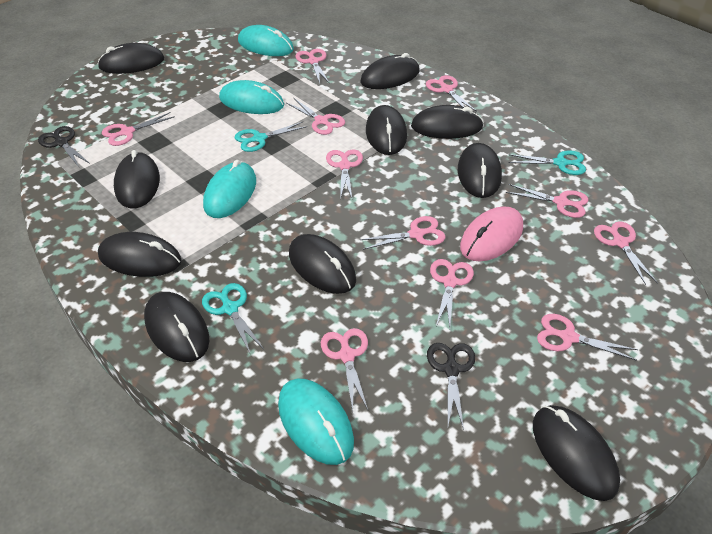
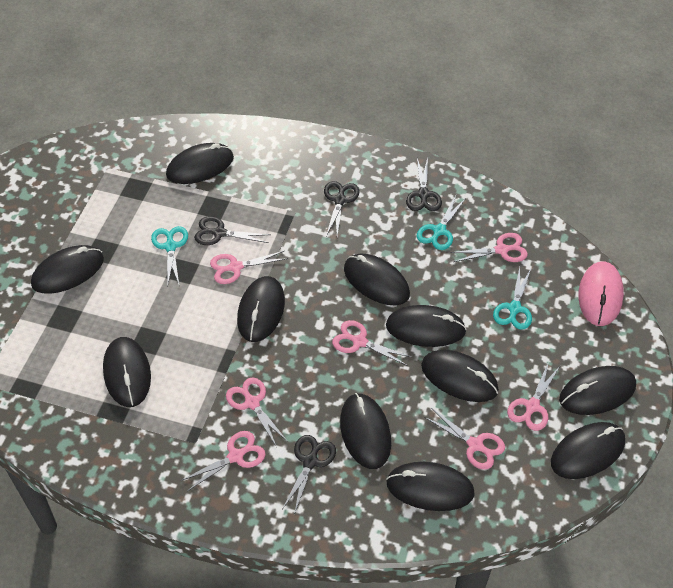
black mouse: 10 -> 11
black scissors: 2 -> 4
pink scissors: 11 -> 7
turquoise mouse: 4 -> 0

